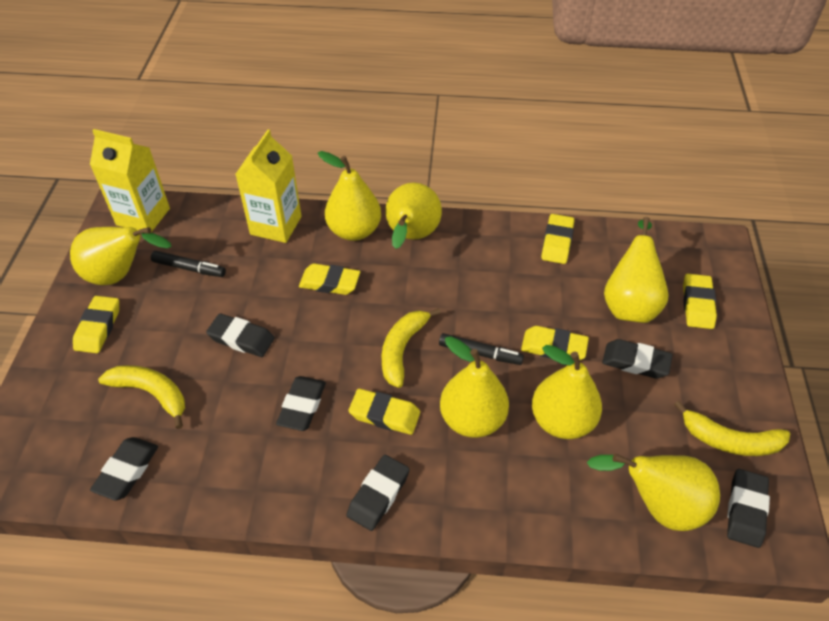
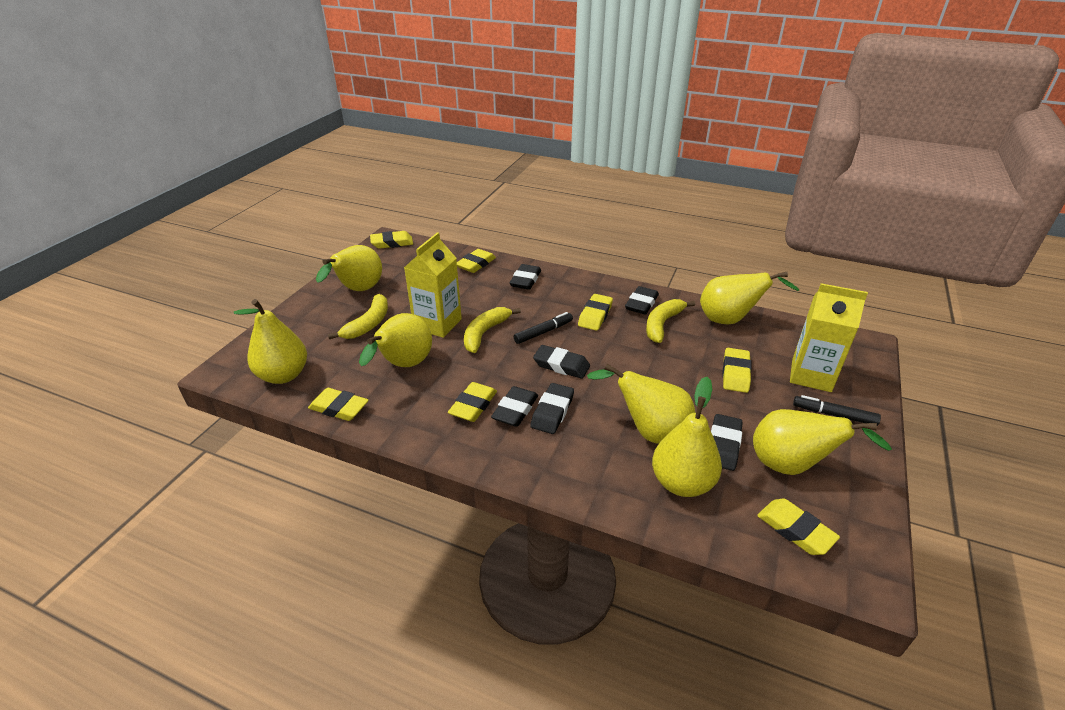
yellow eraser: 6 -> 7

